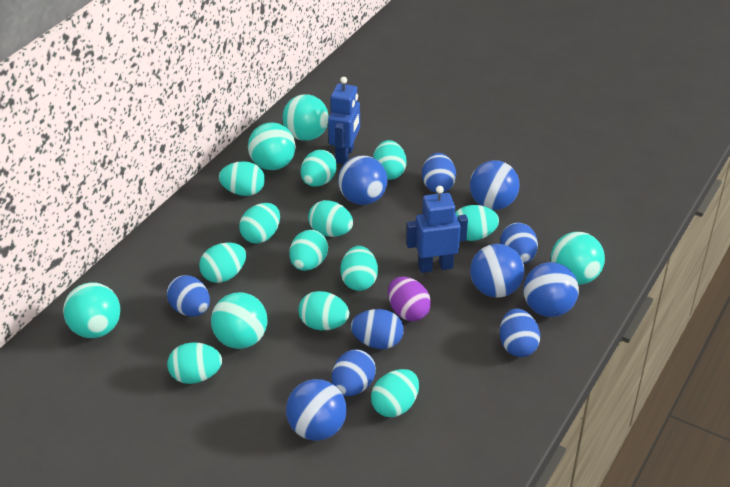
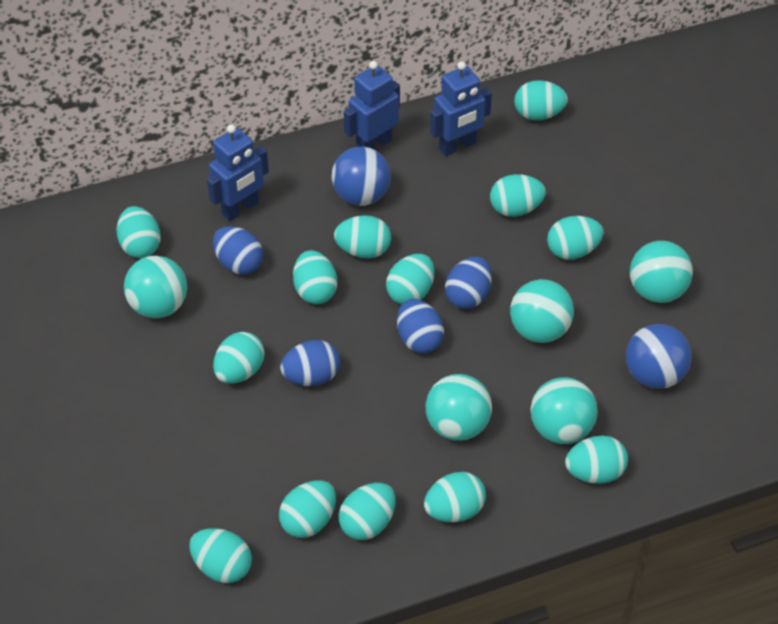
blue ball: 5 -> 2
blue egg: 6 -> 4
blue robot: 2 -> 3
purple egg: 1 -> 0
turquoise egg: 12 -> 13

